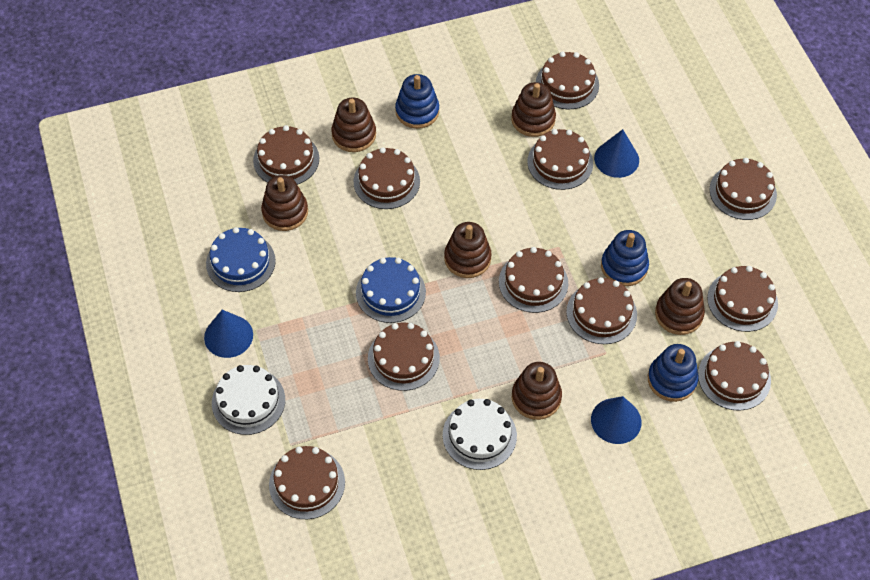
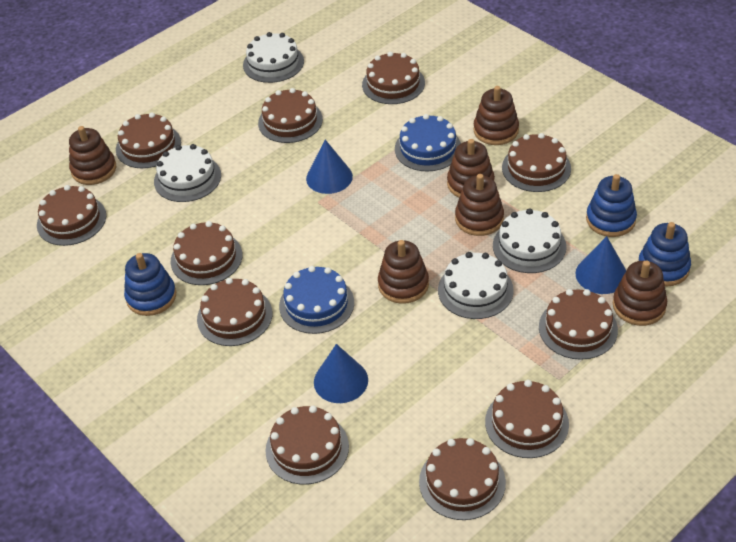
white cake: 2 -> 4

